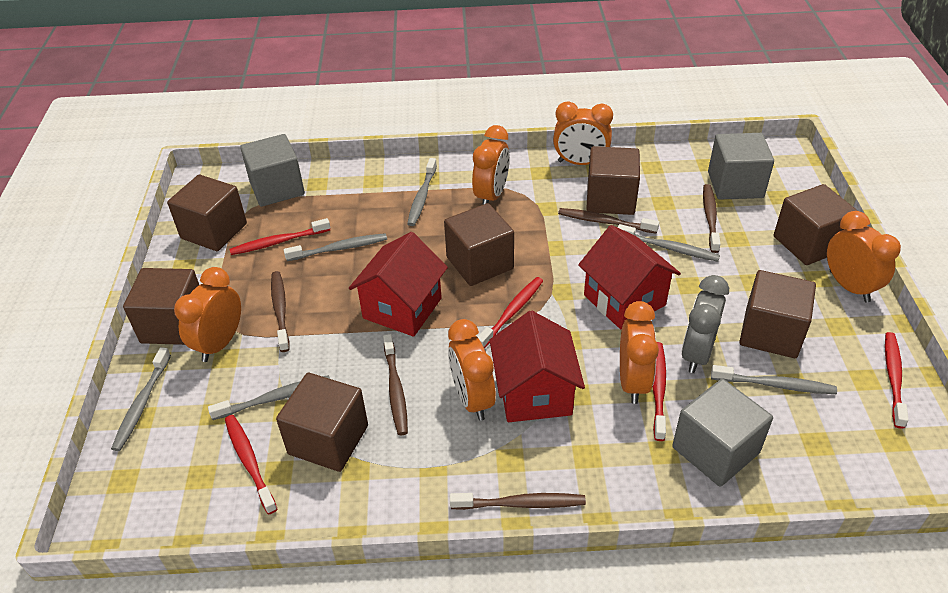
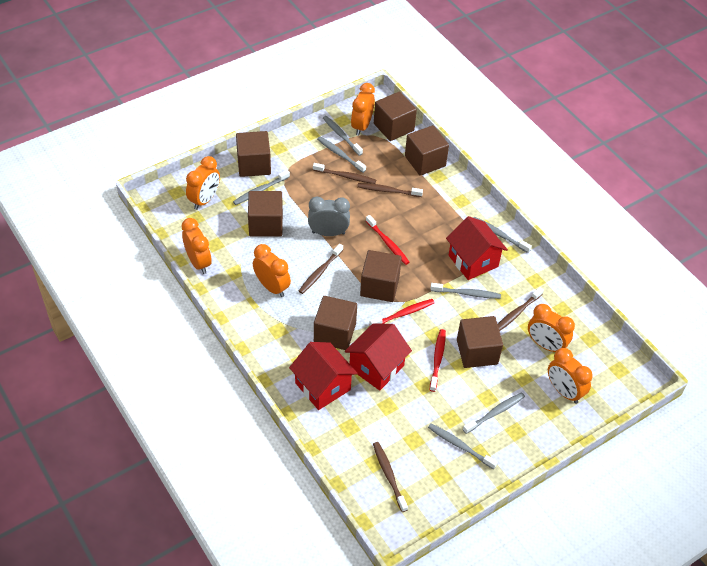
grey cube: 3 -> 0
grey toothbrush: 6 -> 7
red toothbrush: 5 -> 3

